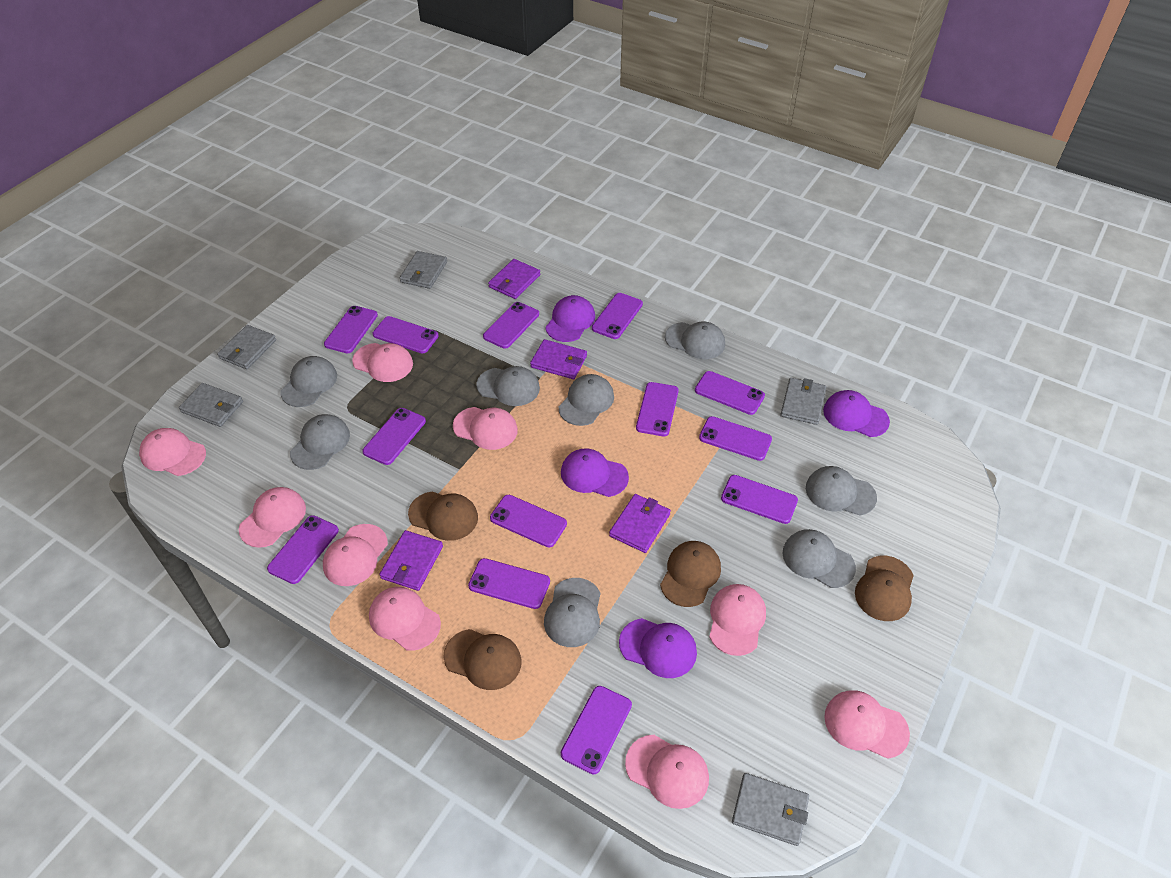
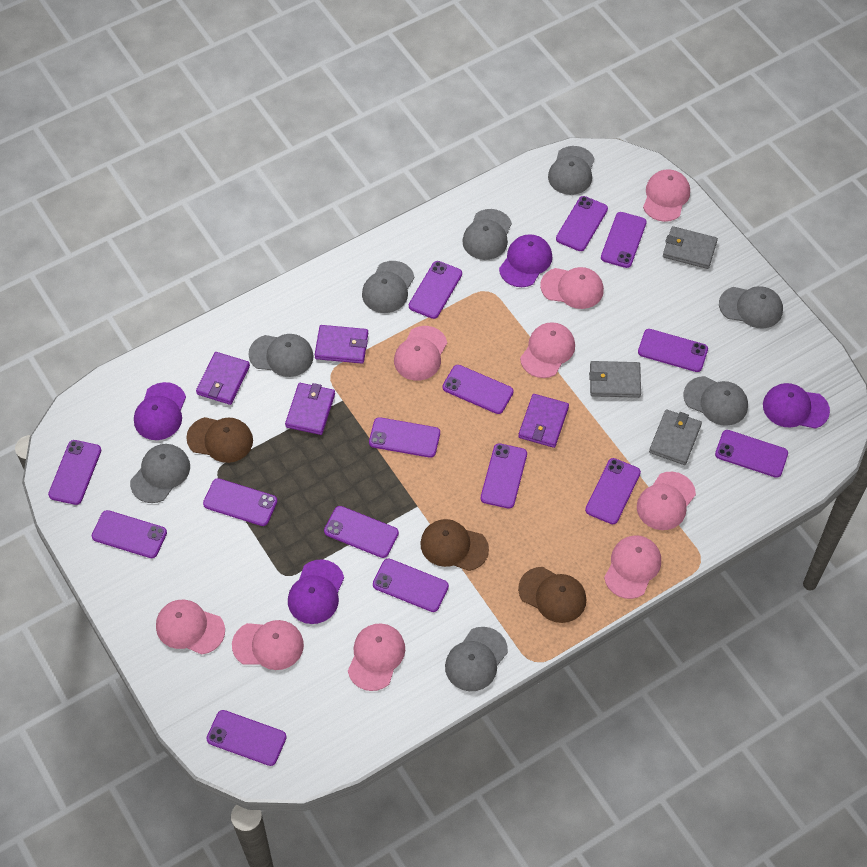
brown cap: 4 -> 3
grey wallet: 5 -> 3
purple phone: 13 -> 15

